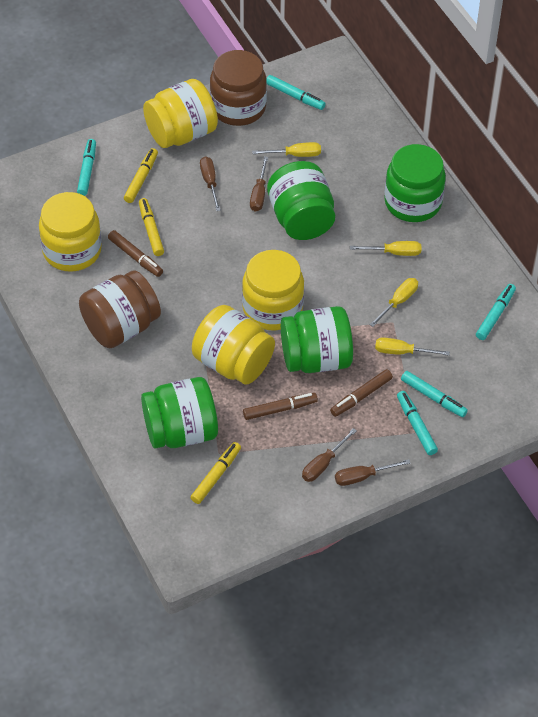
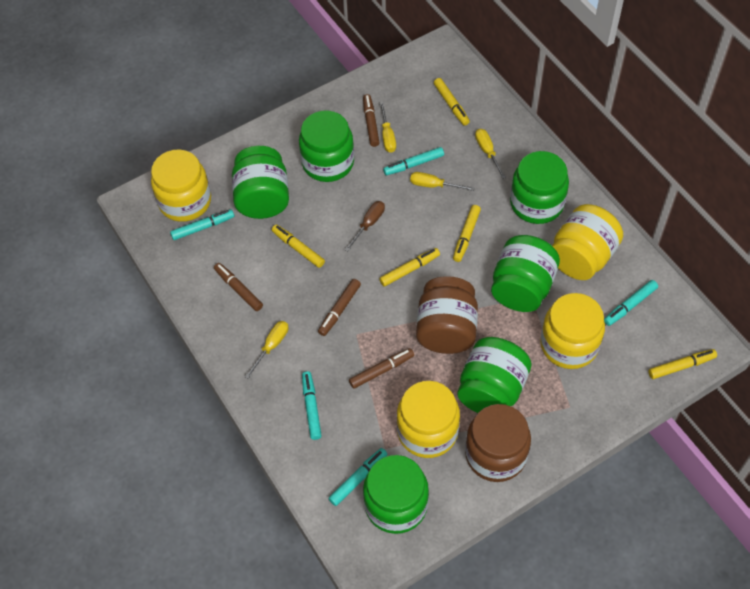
brown marker: 3 -> 4
brown screwdriver: 4 -> 1
green jar: 4 -> 6
yellow marker: 3 -> 5

